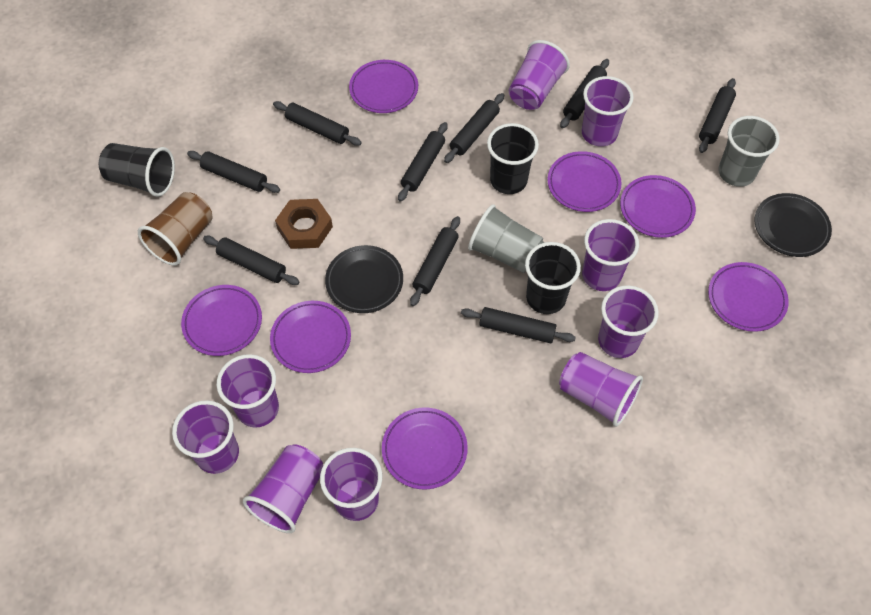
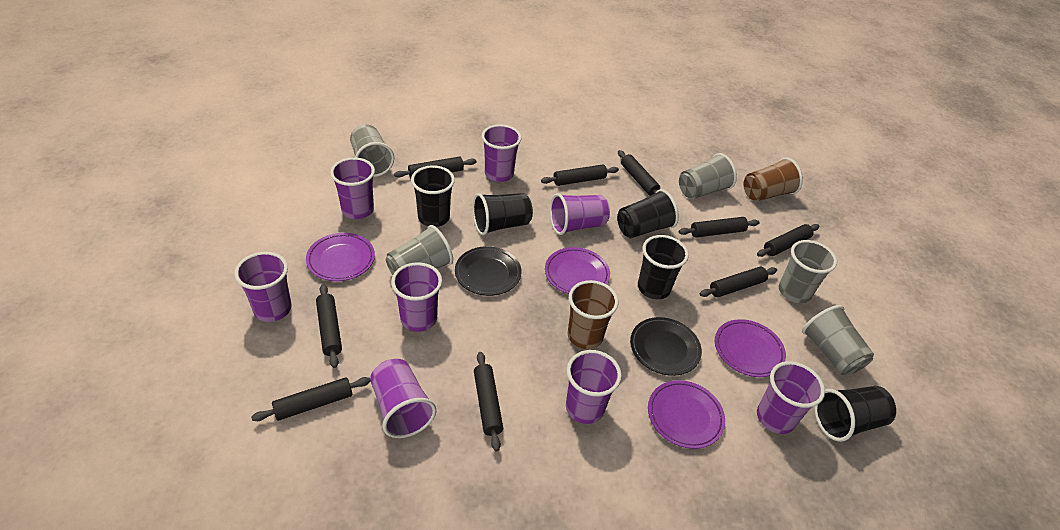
black cup: 3 -> 5
brown cup: 1 -> 2
brown nut: 1 -> 0
grey cup: 2 -> 5
purple cup: 9 -> 8
purple plate: 7 -> 4

